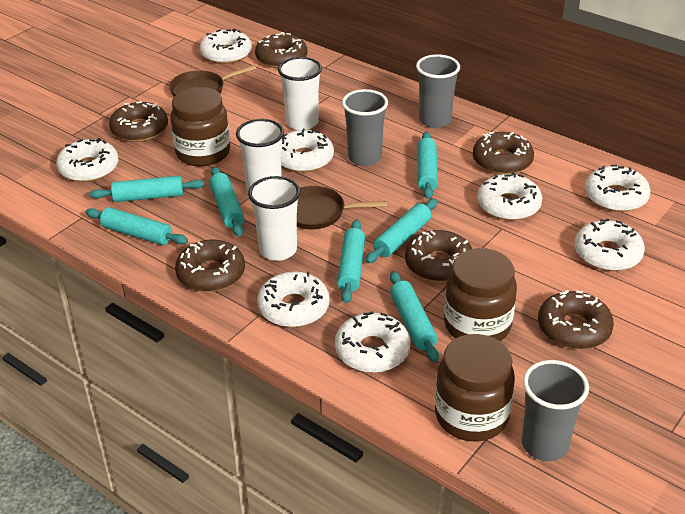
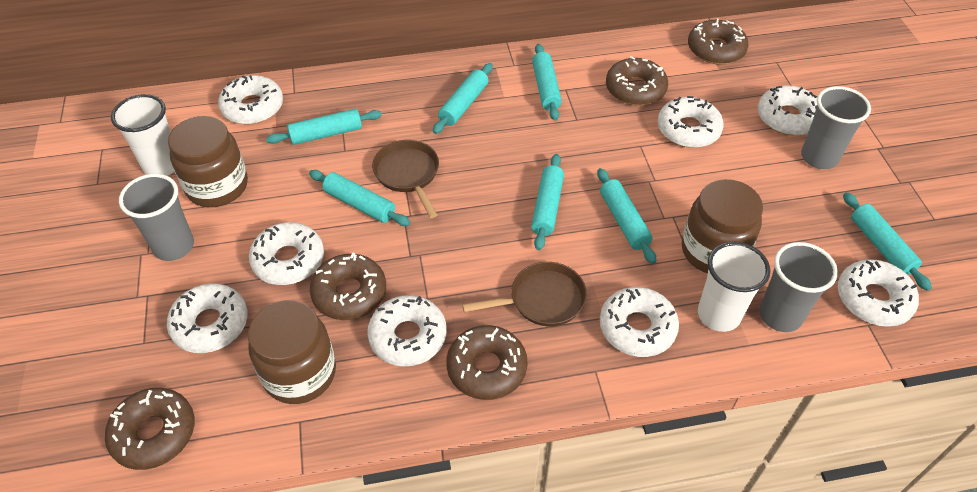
brown donut: 6 -> 5
white cup: 3 -> 2

